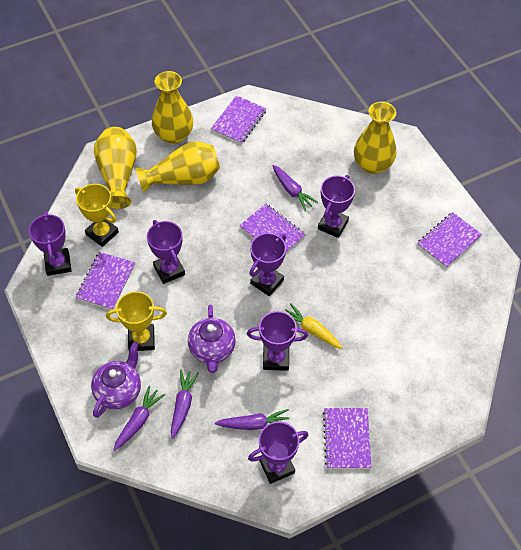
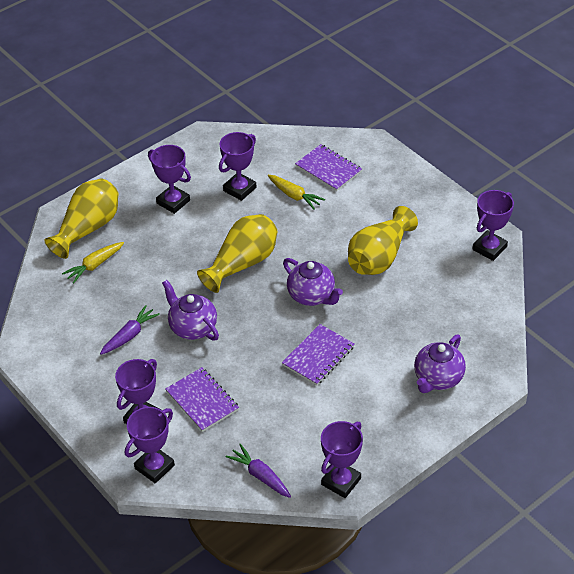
purple carrot: 4 -> 2
purple notebook: 5 -> 3
purple teapot: 2 -> 3
yellow carrot: 1 -> 2
yellow trophy: 2 -> 0
yellow vase: 4 -> 3

